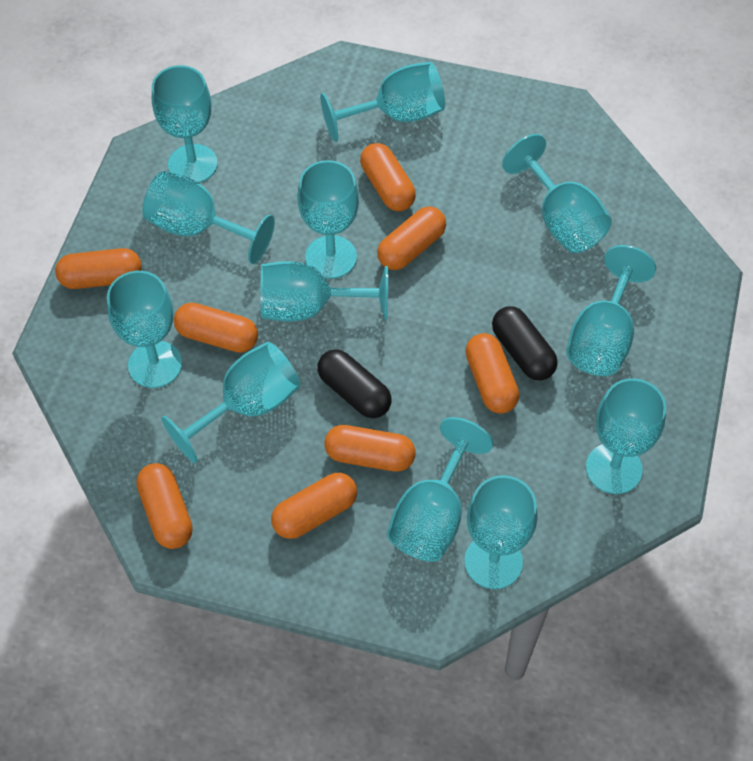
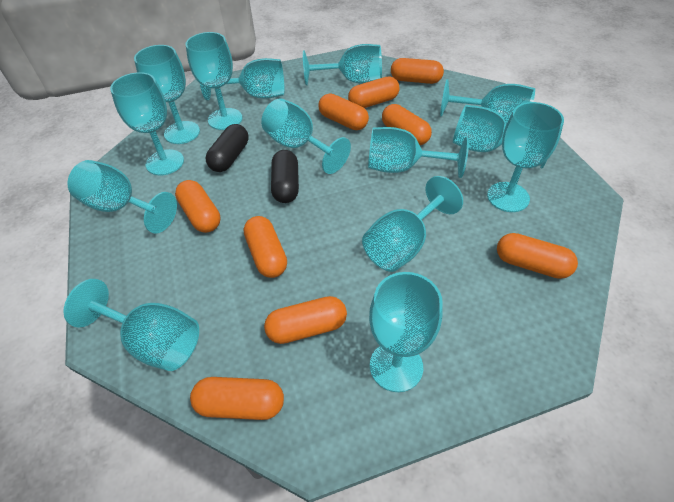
orange capsule: 8 -> 9
turquoise goblet: 12 -> 14

